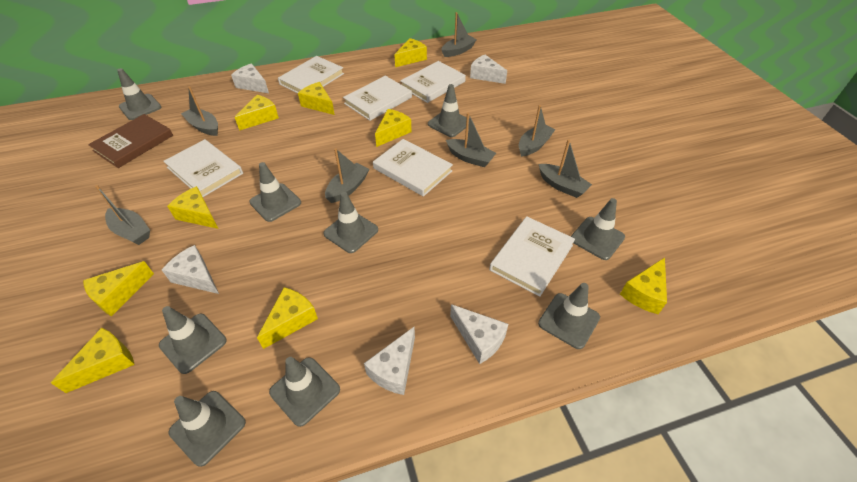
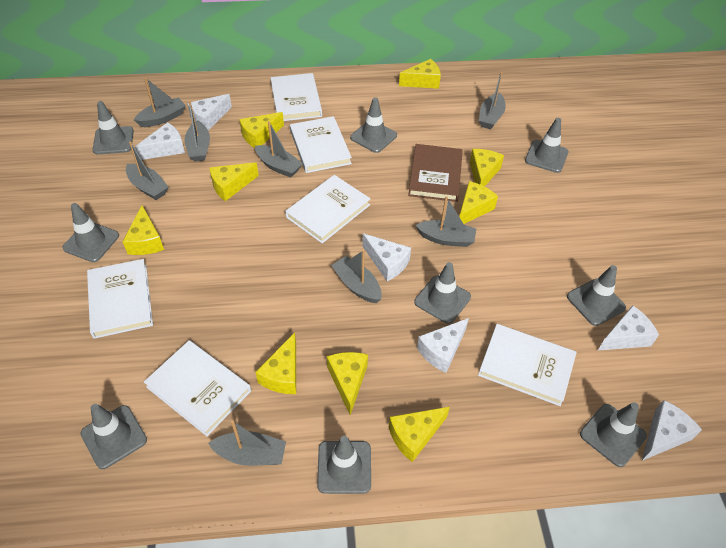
grey boat: 7 -> 8
white cheese: 5 -> 6

